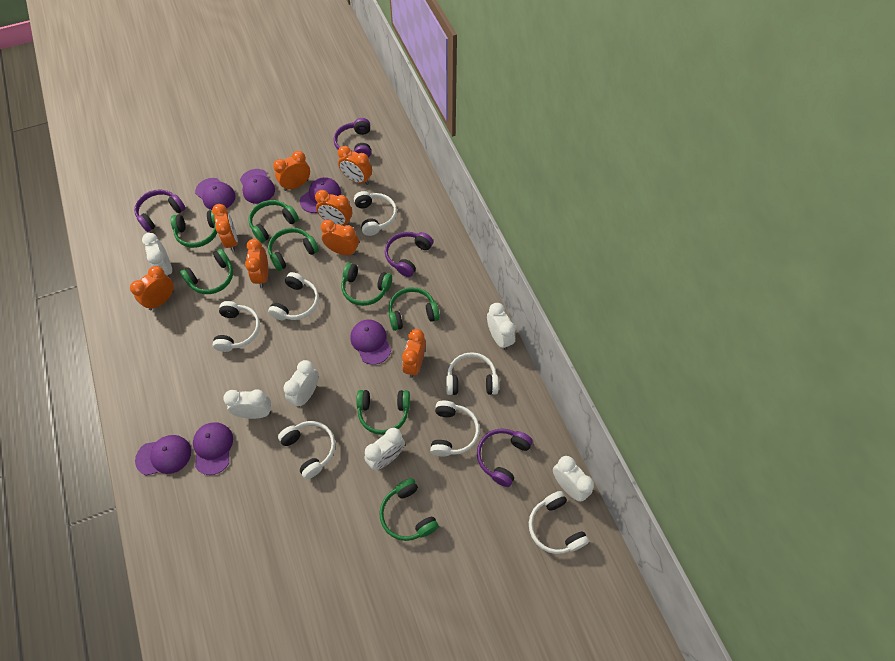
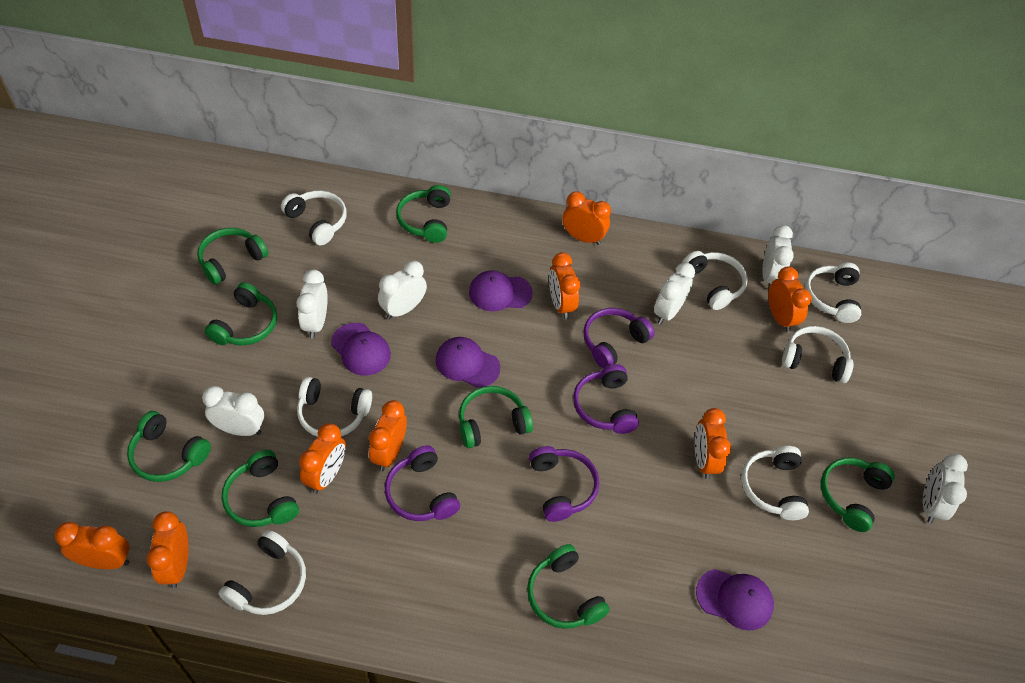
purple cap: 6 -> 4

